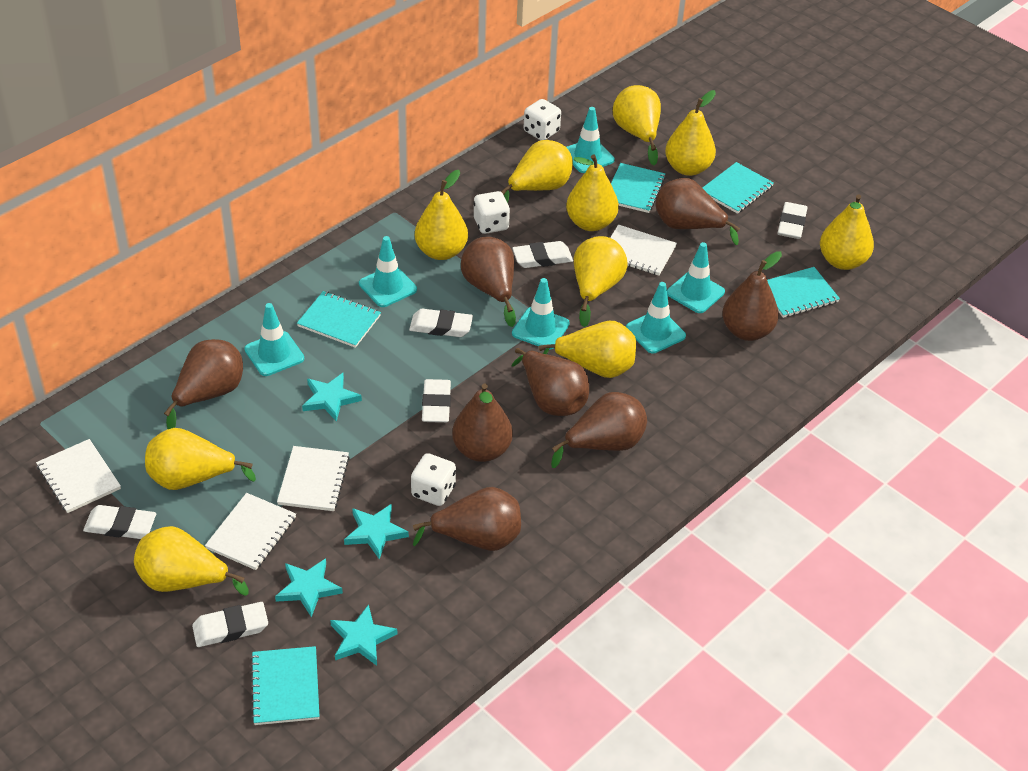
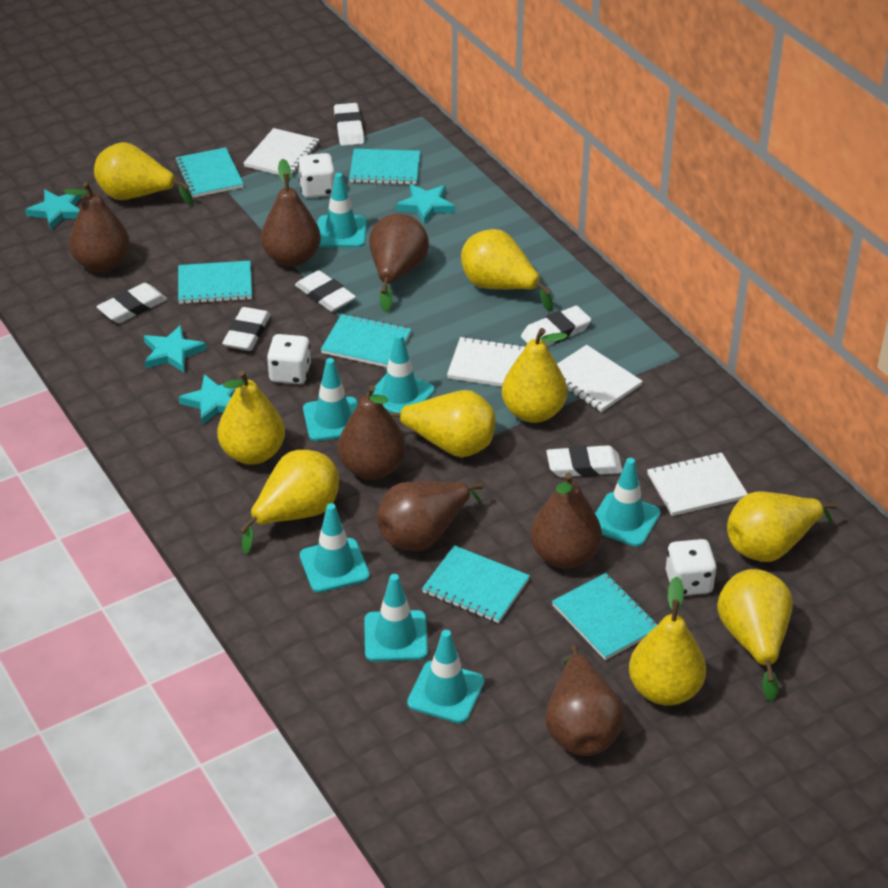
brown pear: 8 -> 7
turquoise notebook: 5 -> 6
turquoise traffic cone: 6 -> 7
yellow pear: 10 -> 9

